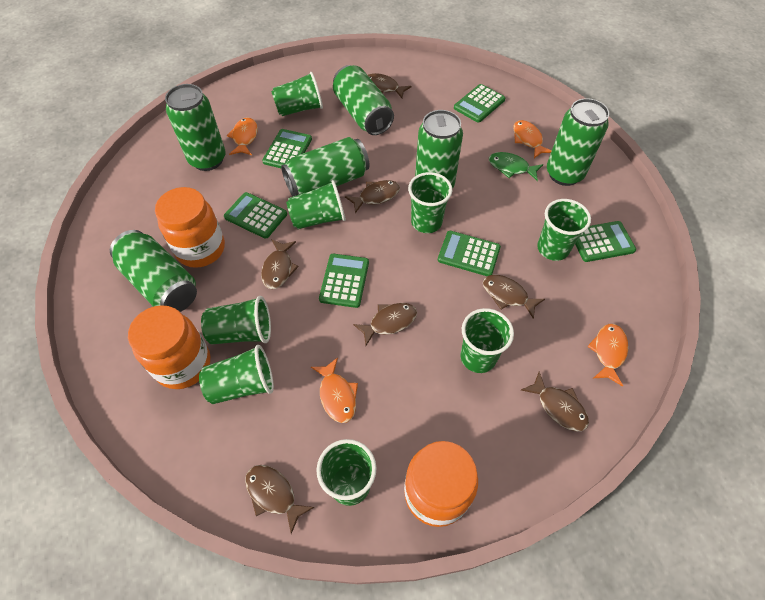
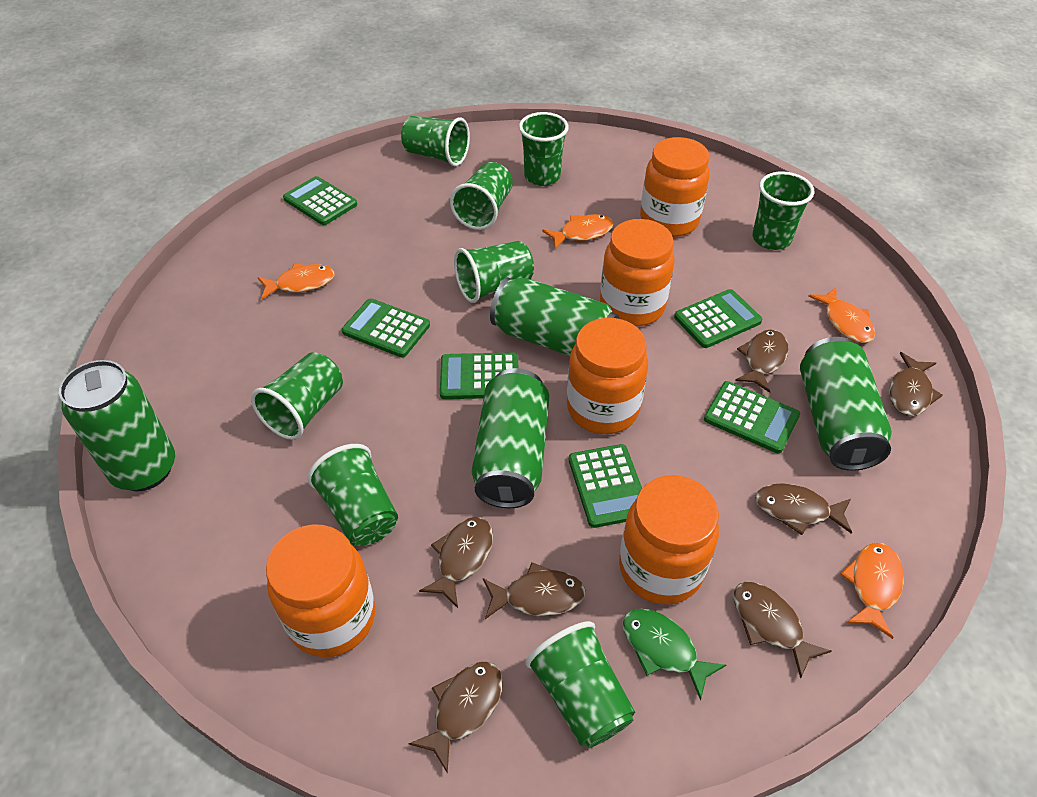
green can: 6 -> 4
orange jar: 3 -> 5

